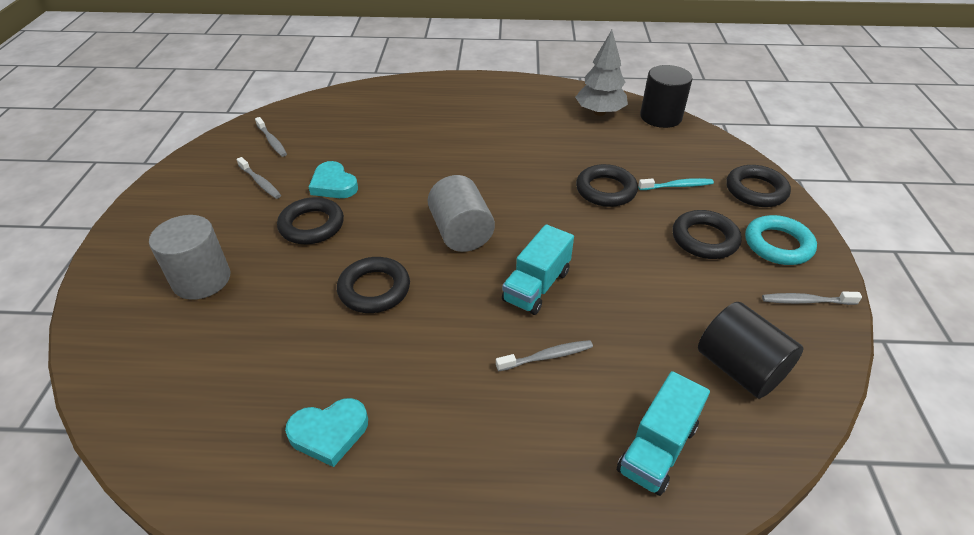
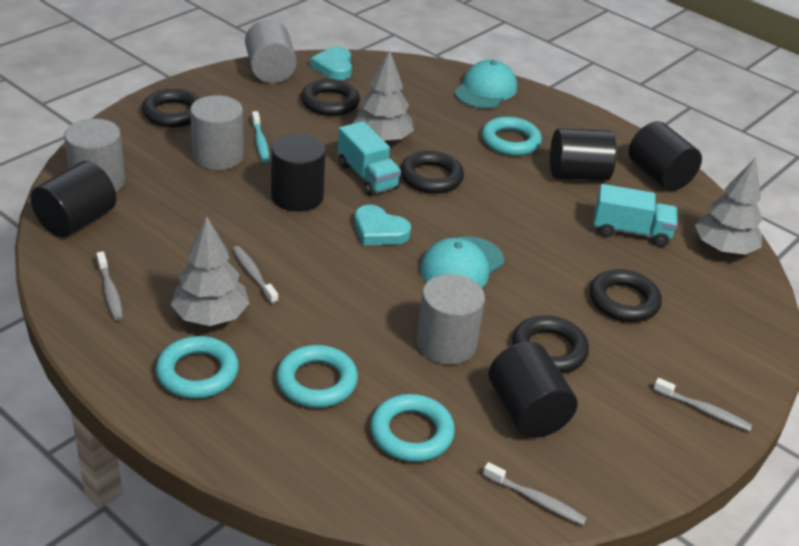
black cylinder: 2 -> 5
grey cylinder: 2 -> 4
grey tree: 1 -> 3
turquoise cap: 0 -> 2
turquoise ring: 1 -> 4

